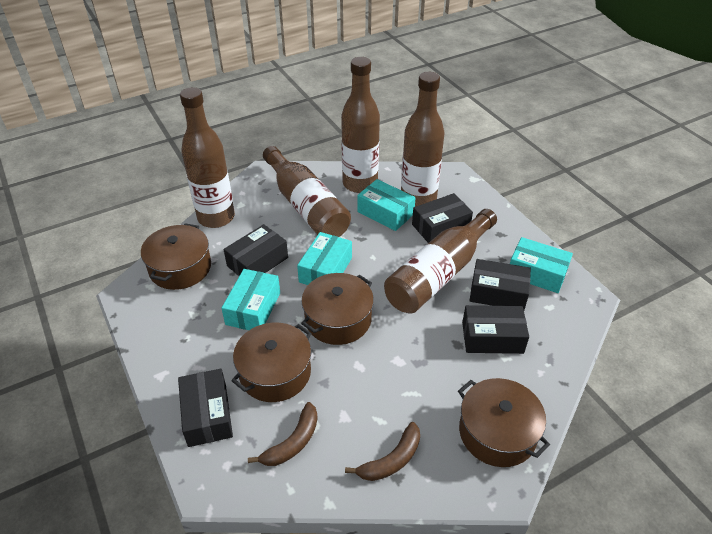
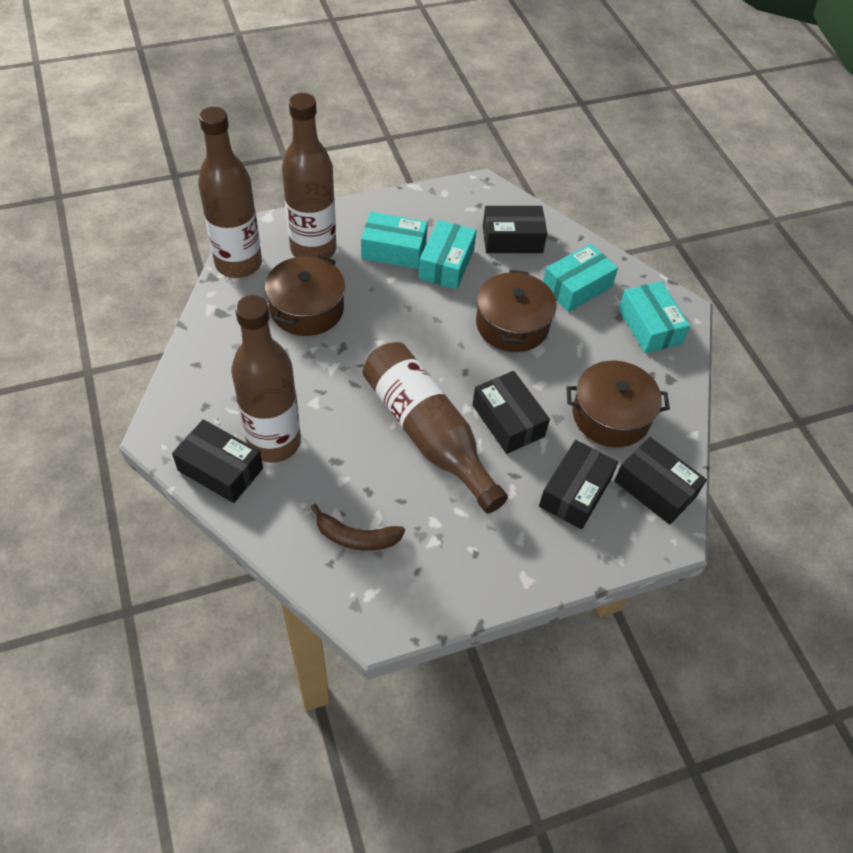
brown banana: 2 -> 1
brown bottle: 5 -> 4
brown pot: 4 -> 3

